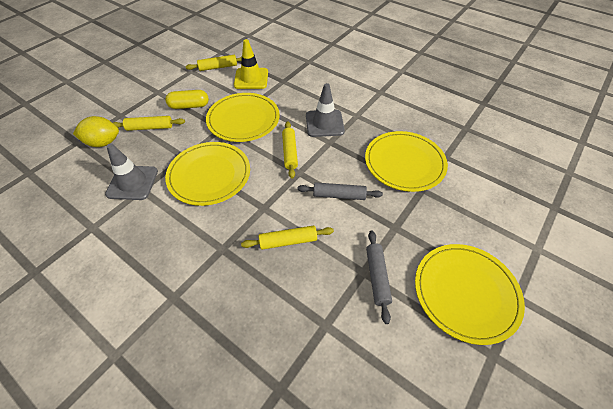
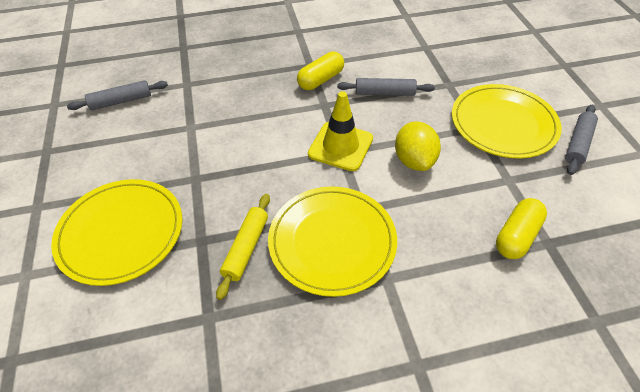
grey rolling pin: 2 -> 3
grey traffic cone: 2 -> 0
yellow capsule: 1 -> 2
yellow plate: 4 -> 3
yellow rolling pin: 4 -> 1

